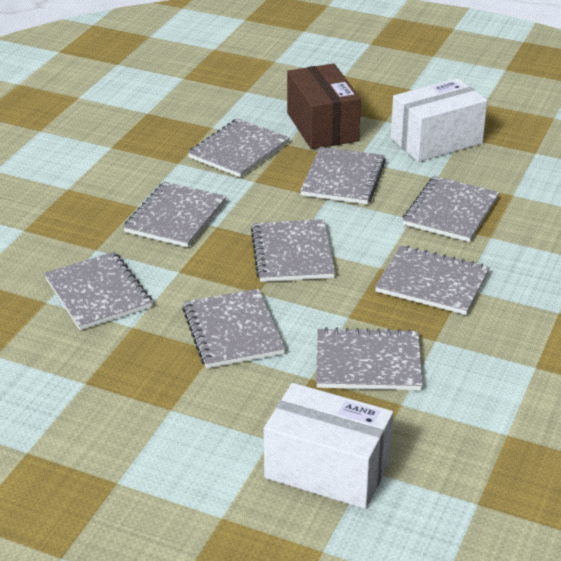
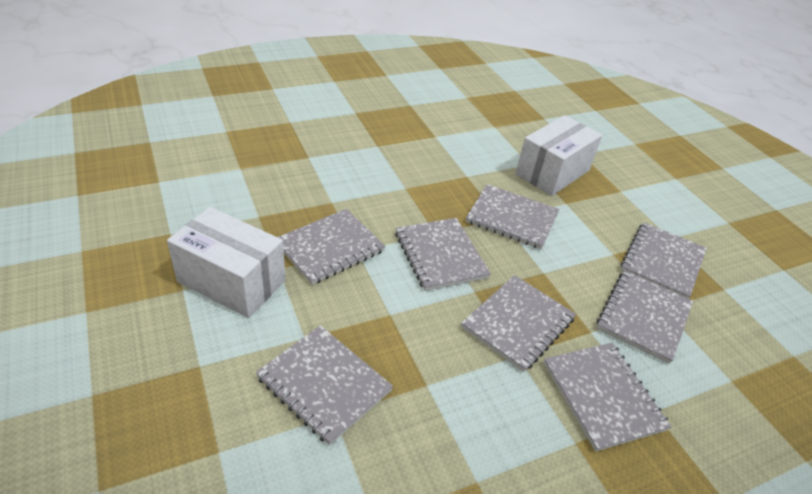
brown box: 1 -> 0
grey notebook: 9 -> 8

